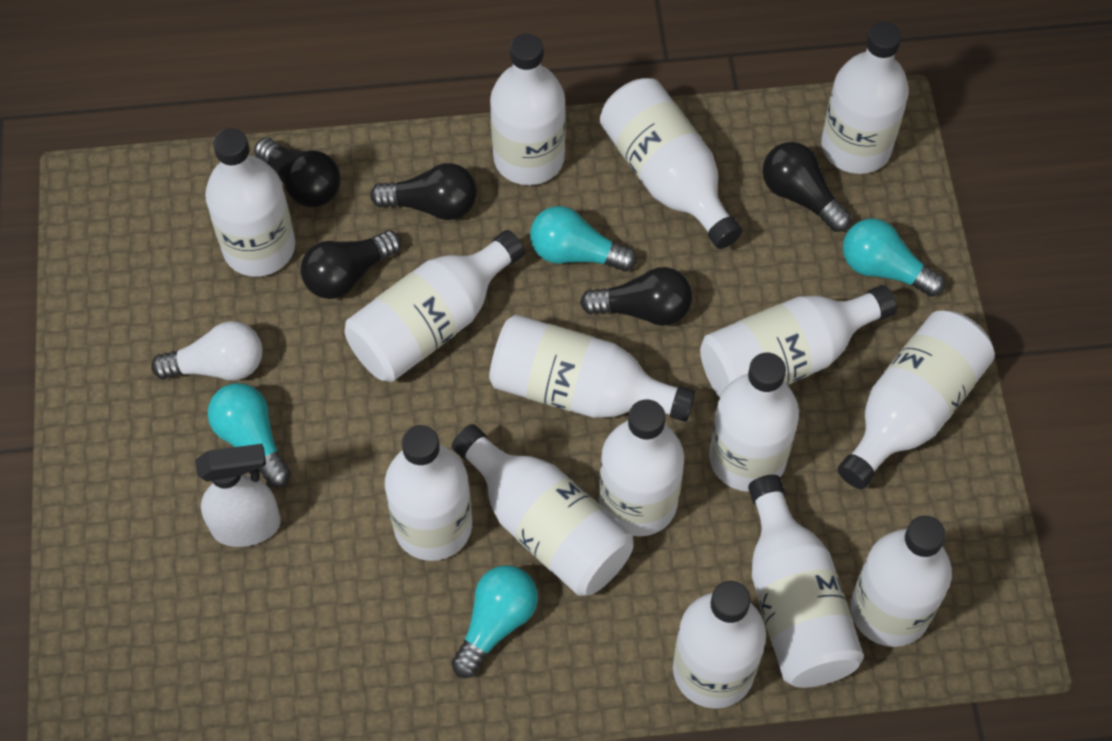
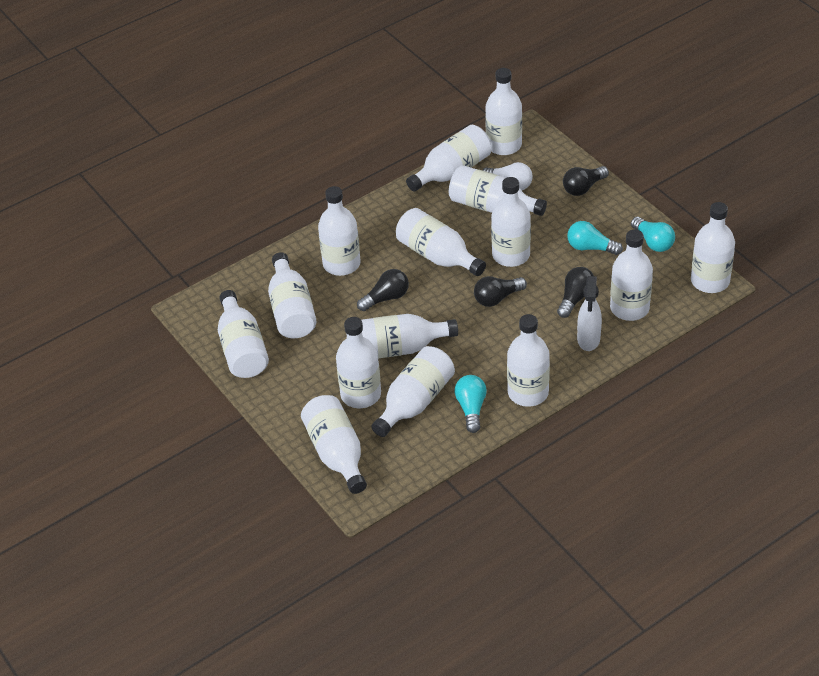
black light bulb: 5 -> 4
turquoise light bulb: 4 -> 3

